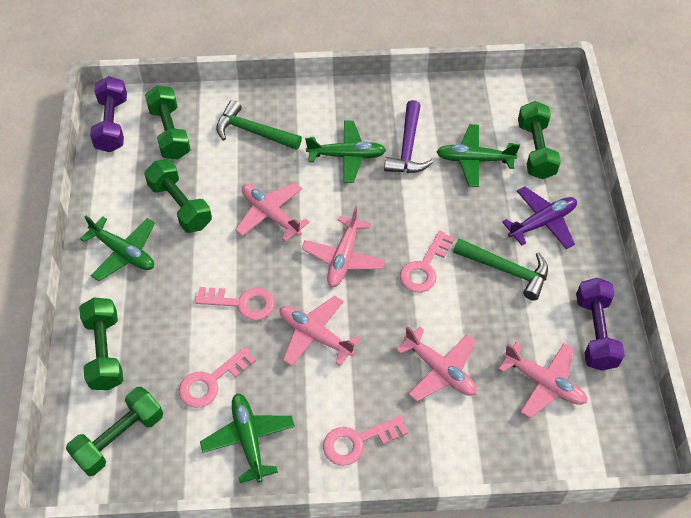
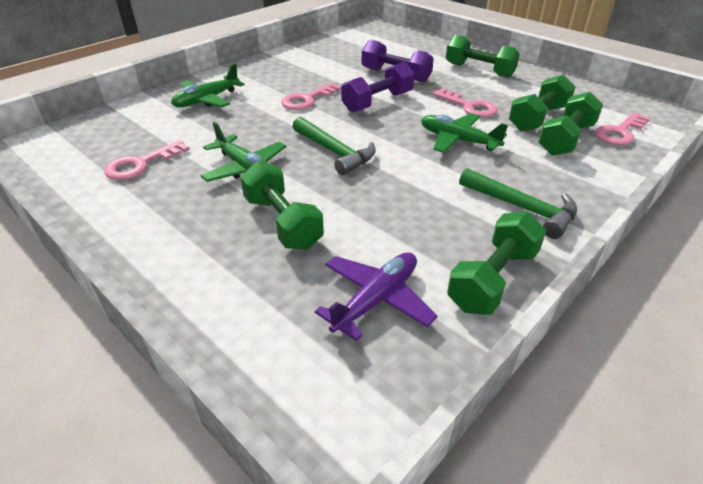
green plane: 4 -> 3
pink plane: 5 -> 0
purple hammer: 1 -> 0

